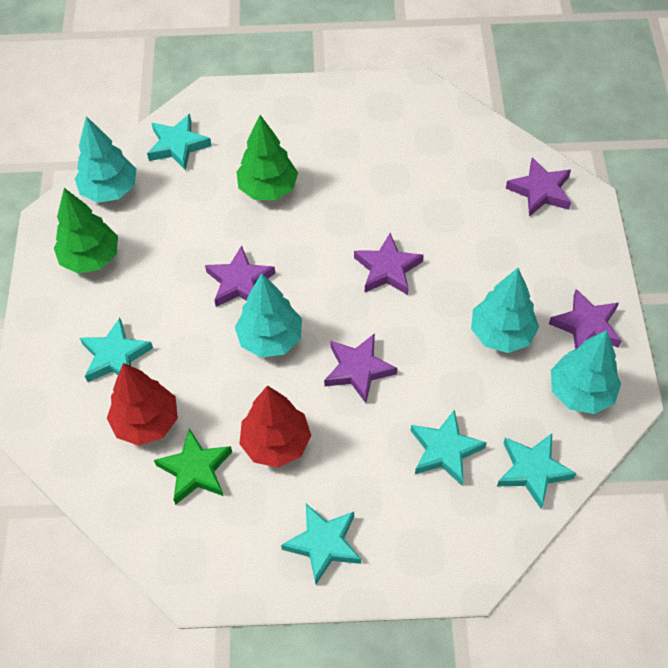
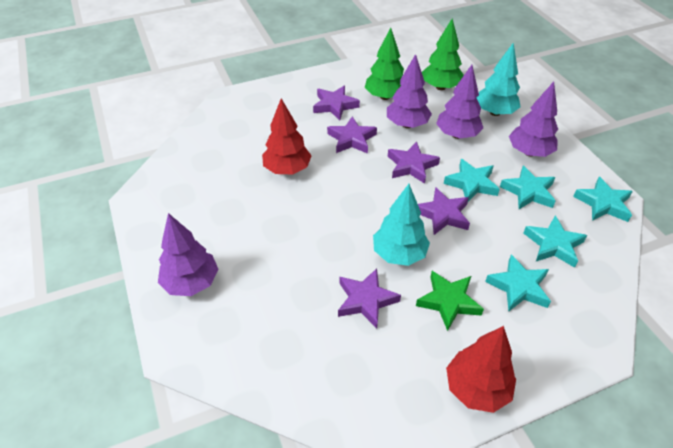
purple tree: 0 -> 4
turquoise tree: 4 -> 2

